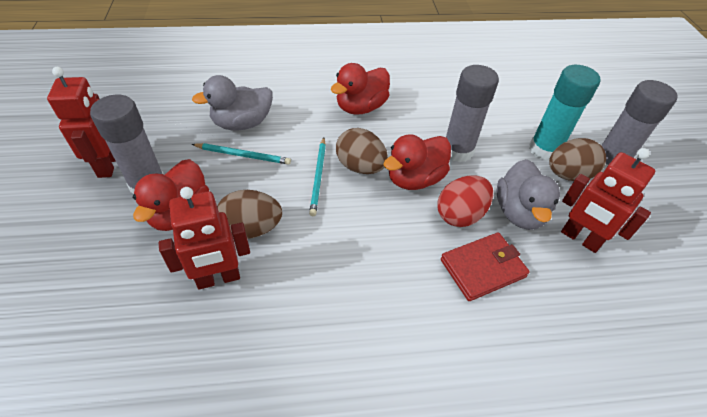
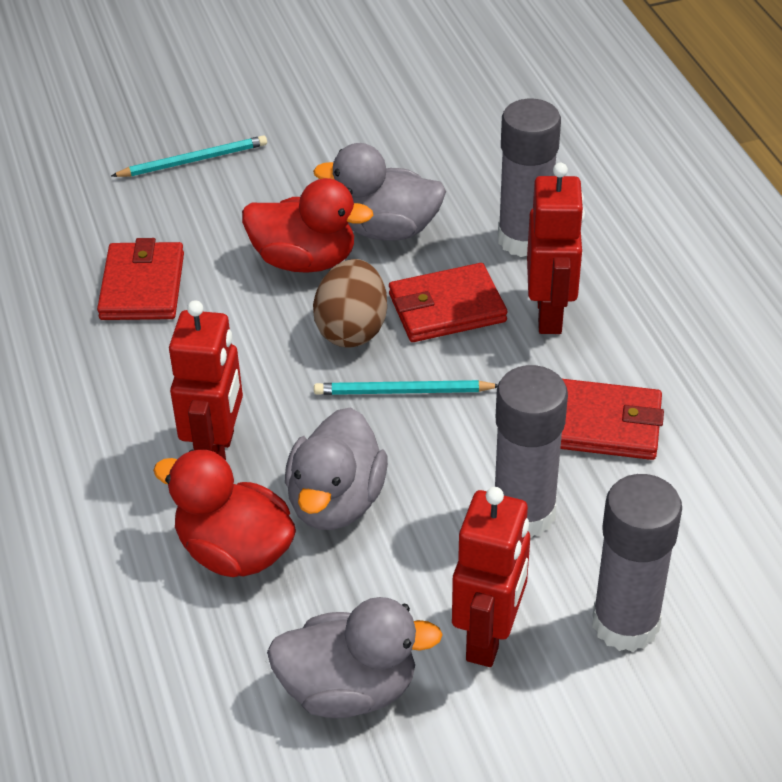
brown egg: 3 -> 1
grey duck: 2 -> 3
red duck: 3 -> 2
red egg: 1 -> 0
red wallet: 1 -> 3
turquoise glue stick: 1 -> 0

